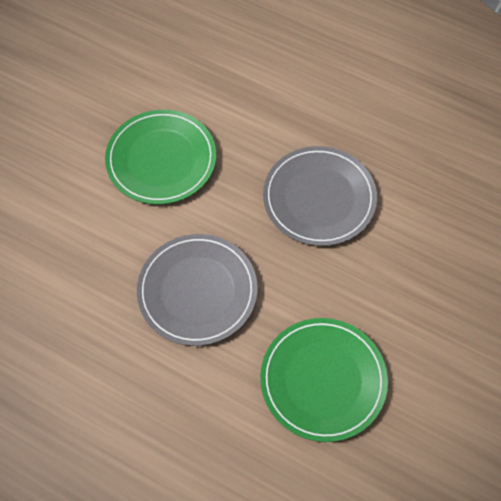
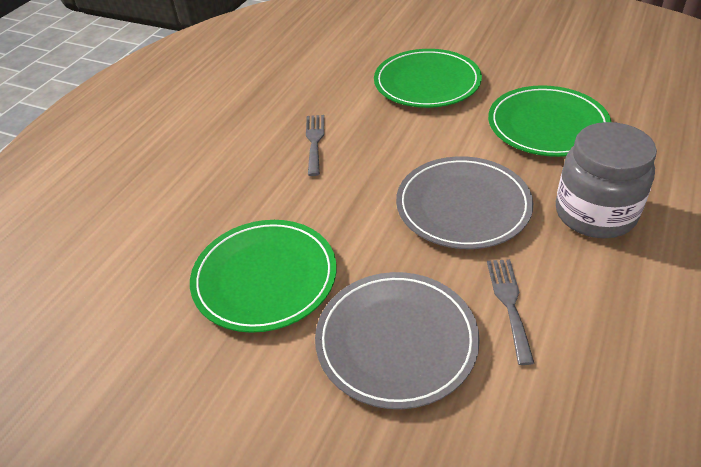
green plate: 2 -> 3
grey fork: 0 -> 2
grey jar: 0 -> 1

